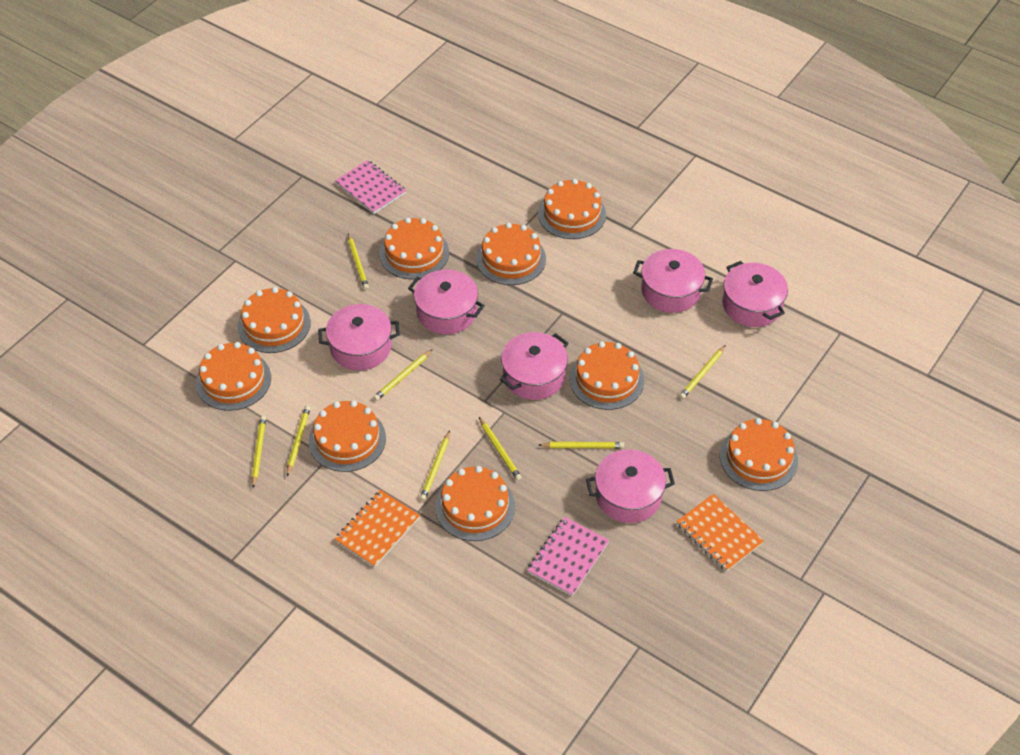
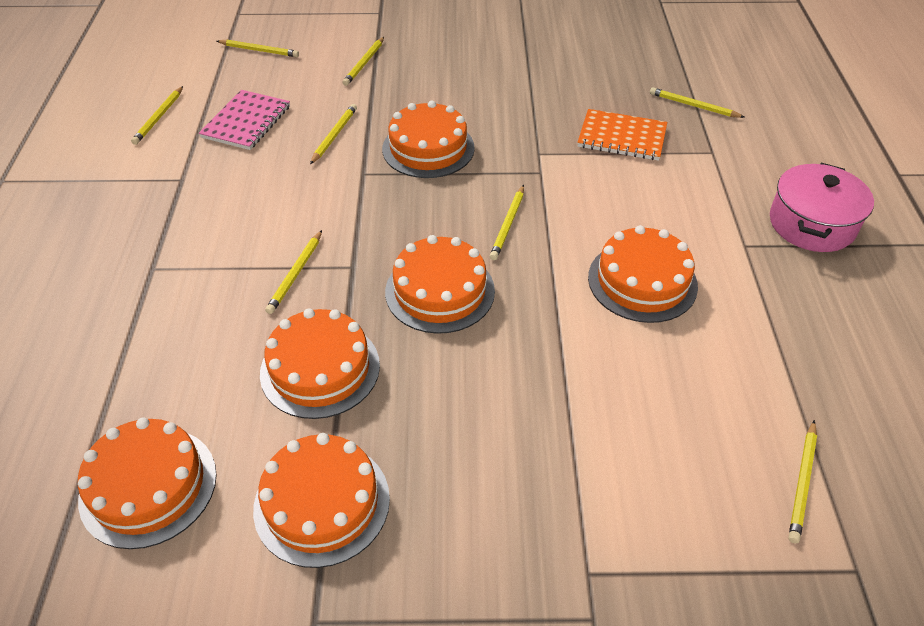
orange cake: 9 -> 6
orange notebook: 2 -> 1
pink notebook: 2 -> 1
pink pot: 6 -> 1

